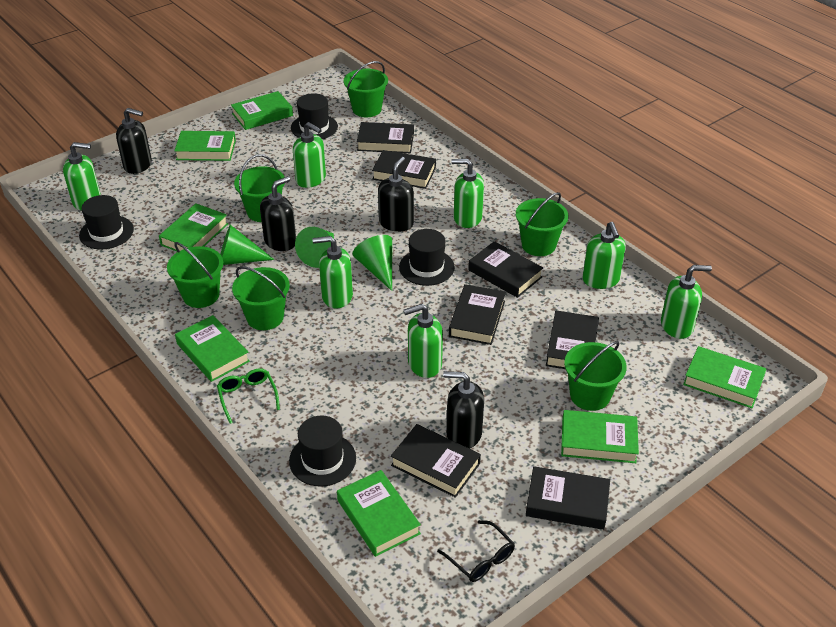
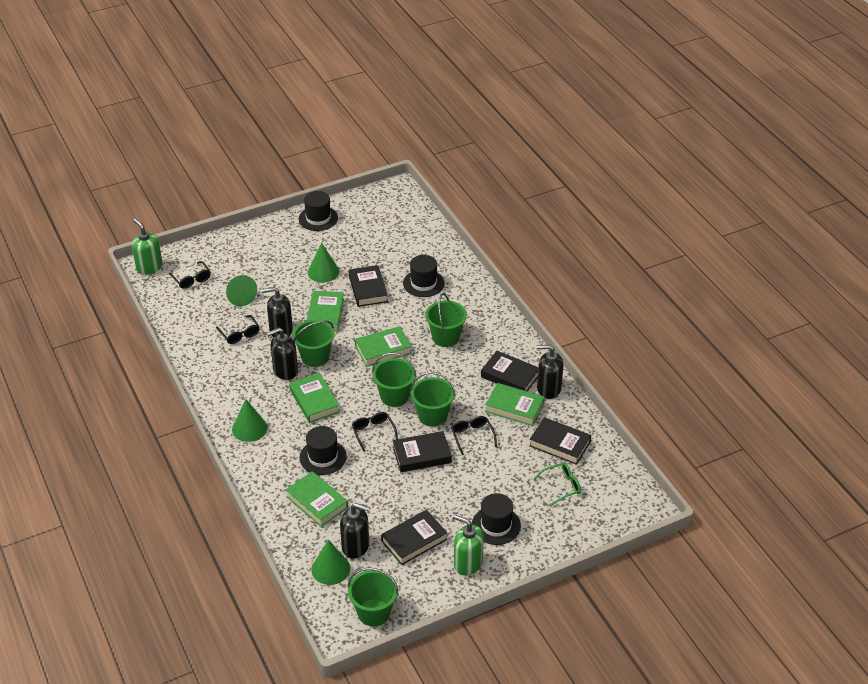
black book: 7 -> 5
black glasses: 1 -> 4
green book: 7 -> 5
green bucket: 6 -> 5
green cone: 3 -> 4
green soap dispenser: 7 -> 2

